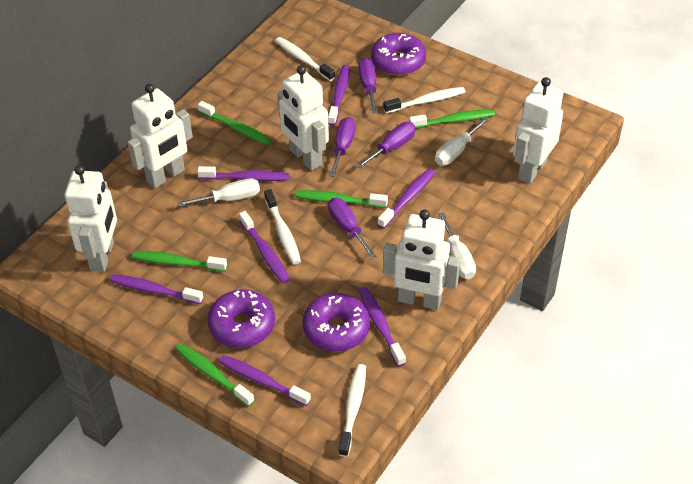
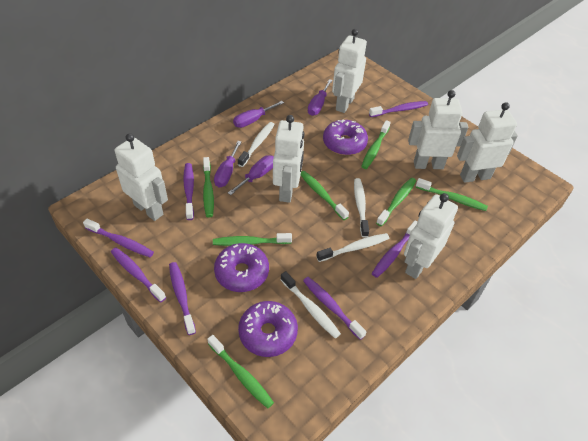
green toothbrush: 5 -> 7
white robot: 5 -> 6
white screwdriver: 3 -> 0

